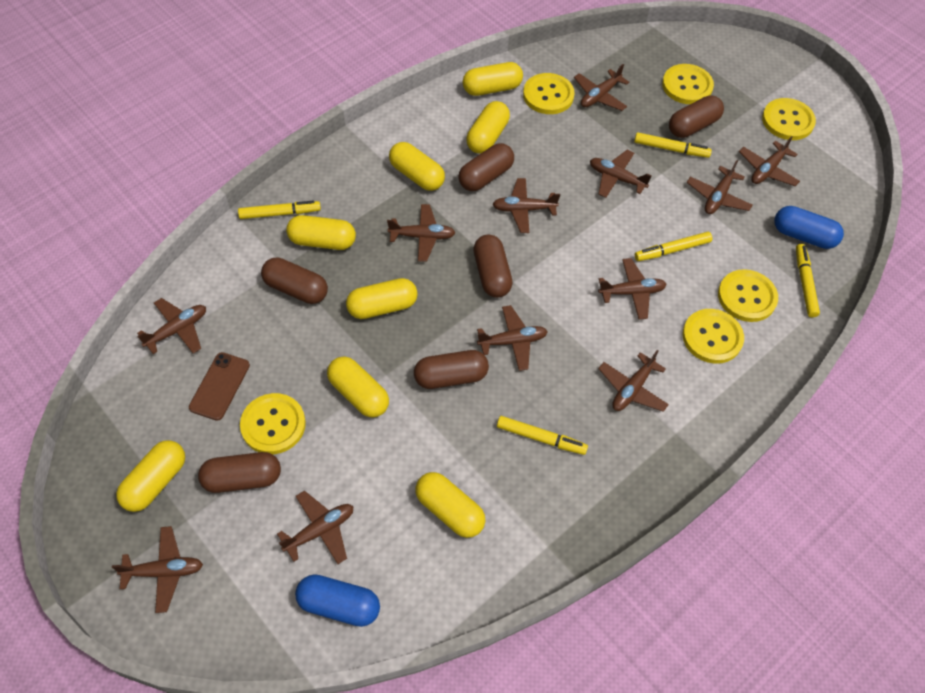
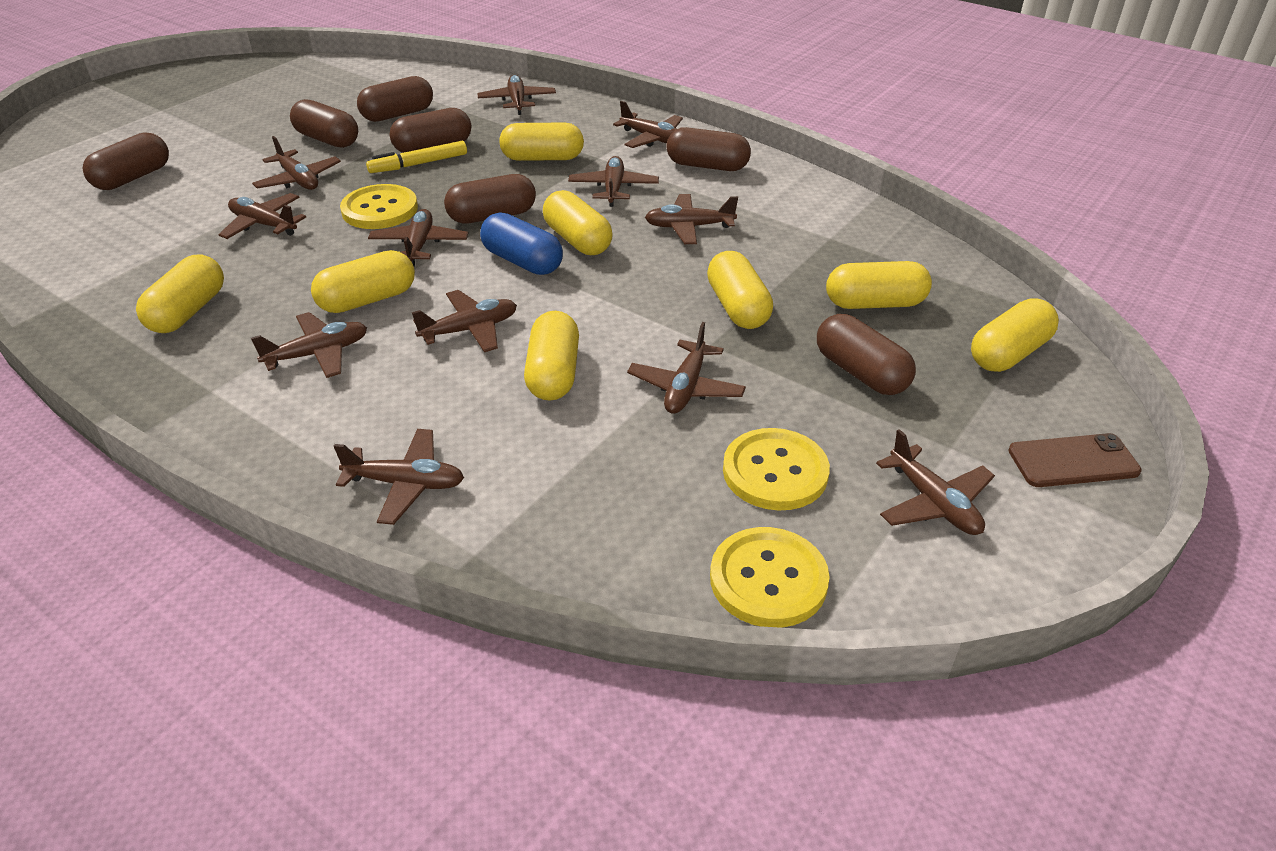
blue capsule: 2 -> 1
brown capsule: 6 -> 7
yellow button: 6 -> 3
yellow marker: 5 -> 1

